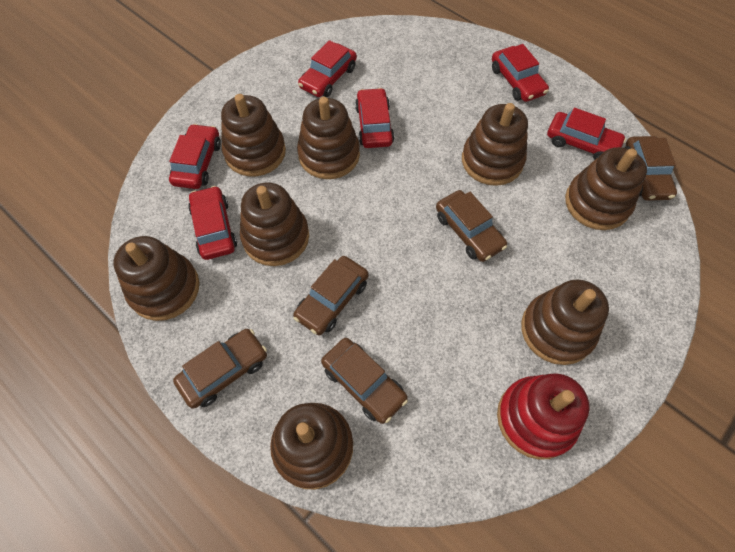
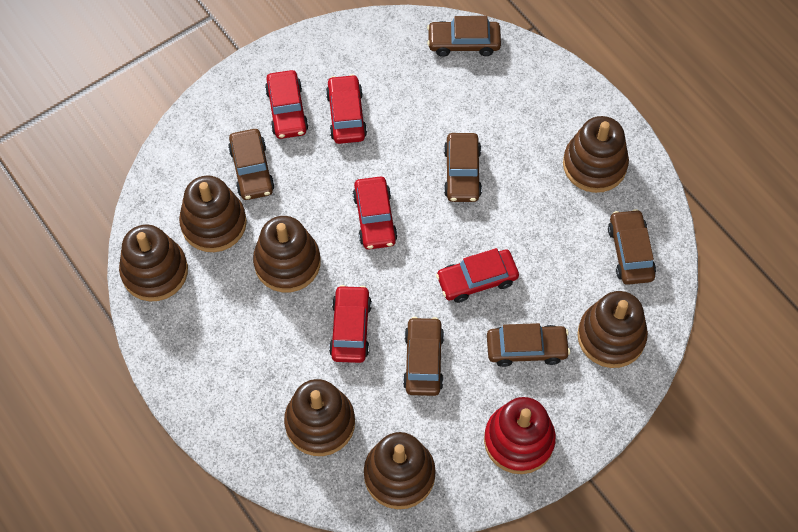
brown car: 5 -> 6
brown stacking toy: 8 -> 7
red car: 6 -> 5

